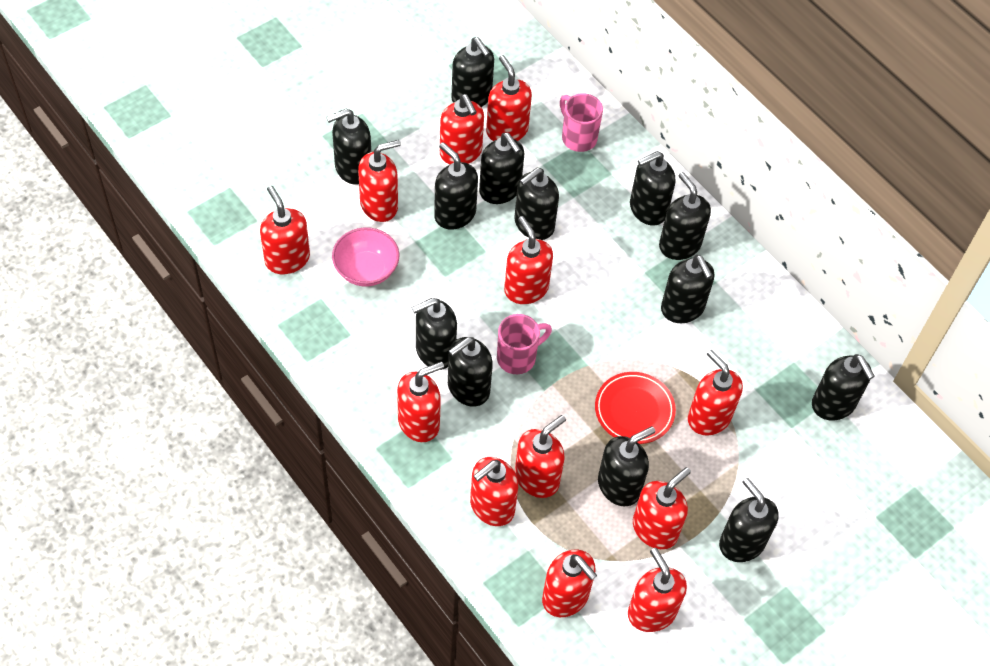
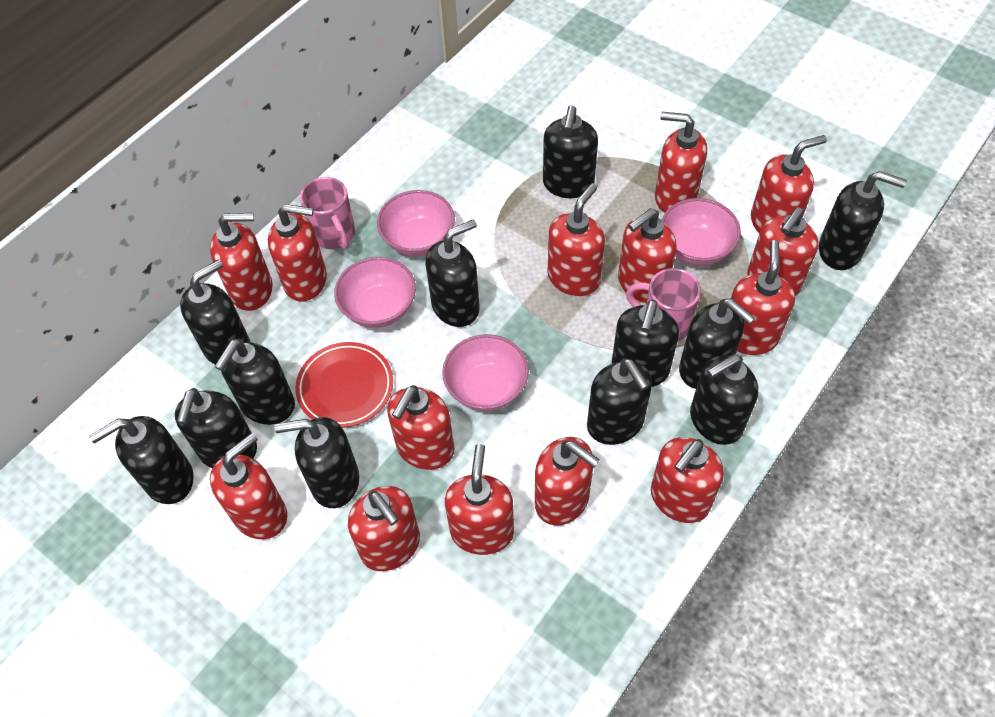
black soap dispenser: 13 -> 12
pink bowl: 1 -> 4
red soap dispenser: 12 -> 14

